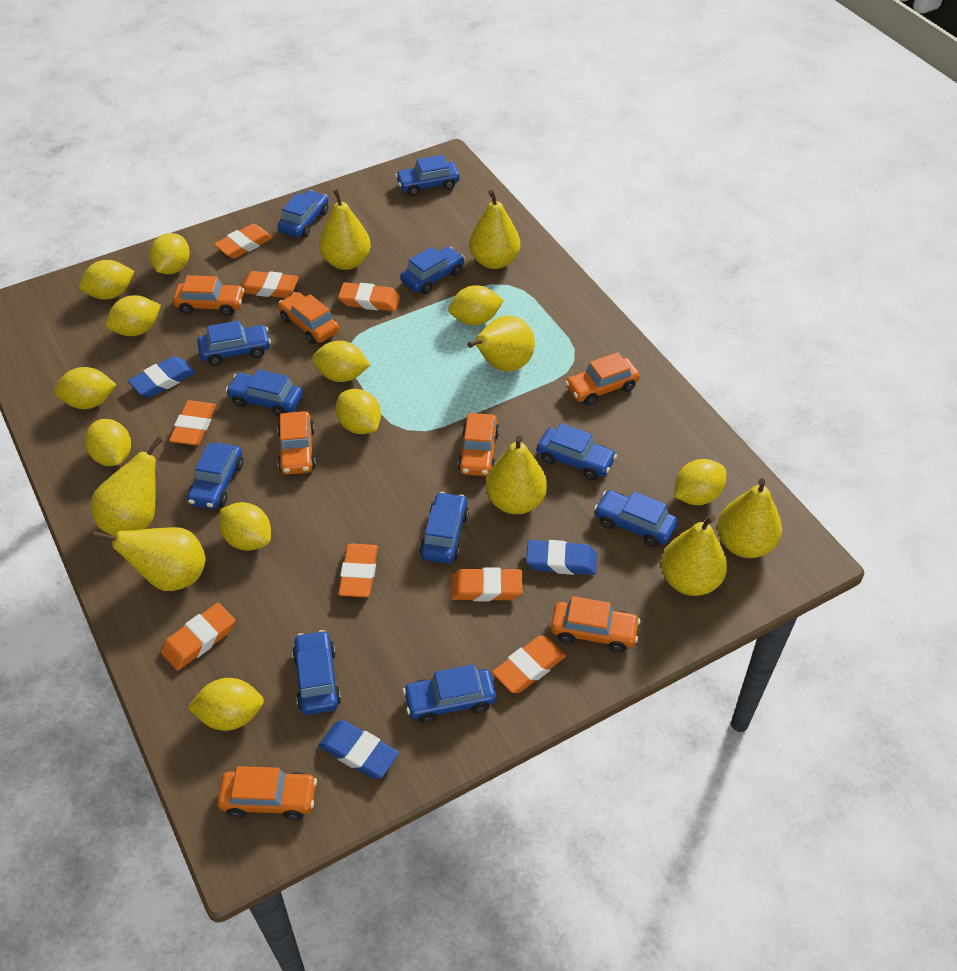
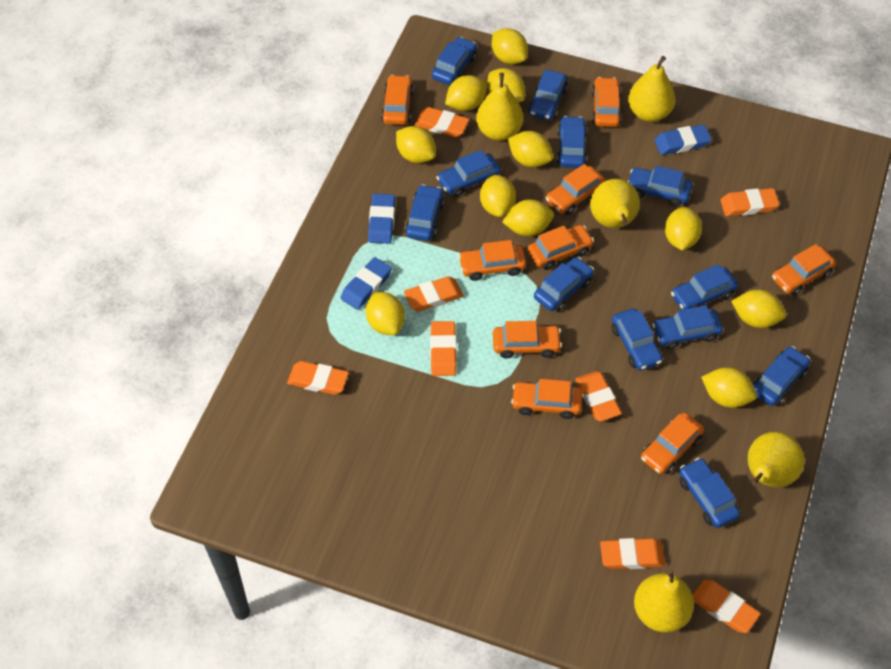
blue car: 11 -> 12
orange car: 7 -> 9
yellow pear: 8 -> 5

